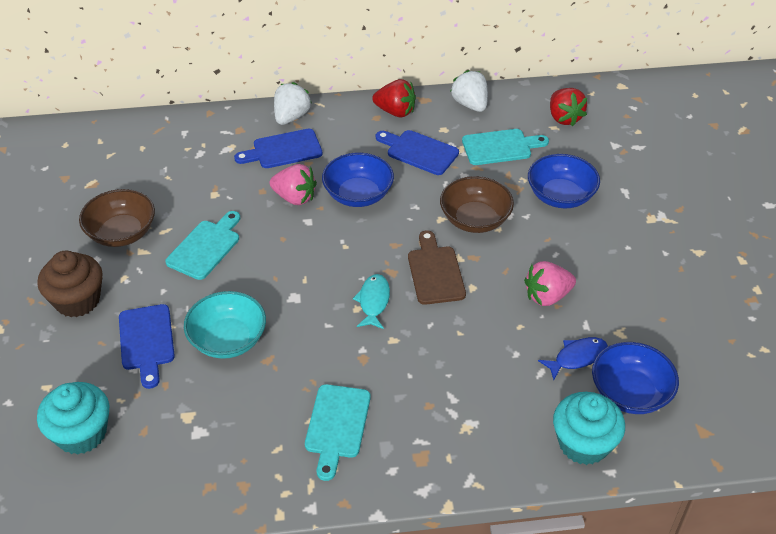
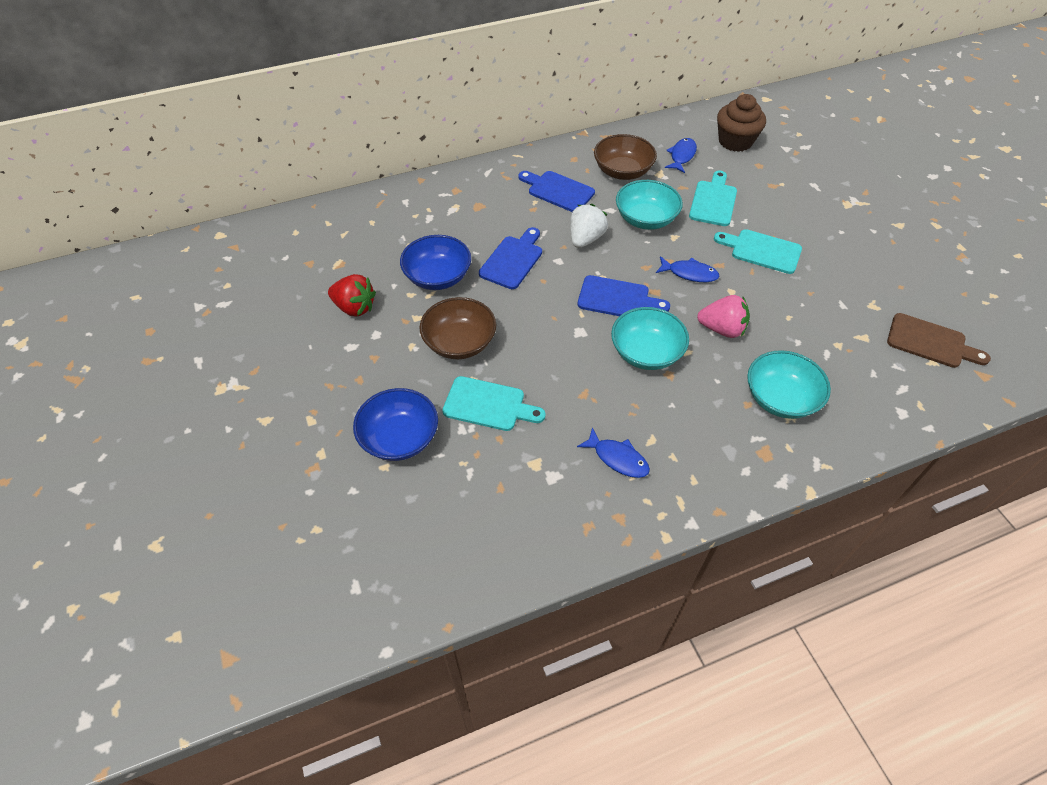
blue bowl: 3 -> 2
blue fish: 1 -> 3
pink strawberry: 2 -> 1
red strawberry: 2 -> 1
turquoise bowl: 1 -> 3
turquoise cupcake: 2 -> 0
turquoise fish: 1 -> 0
white strawberry: 2 -> 1

